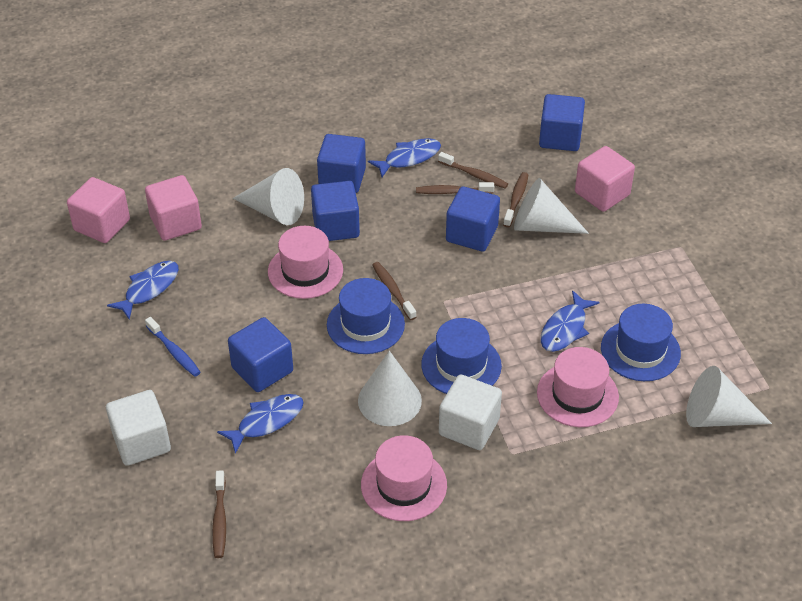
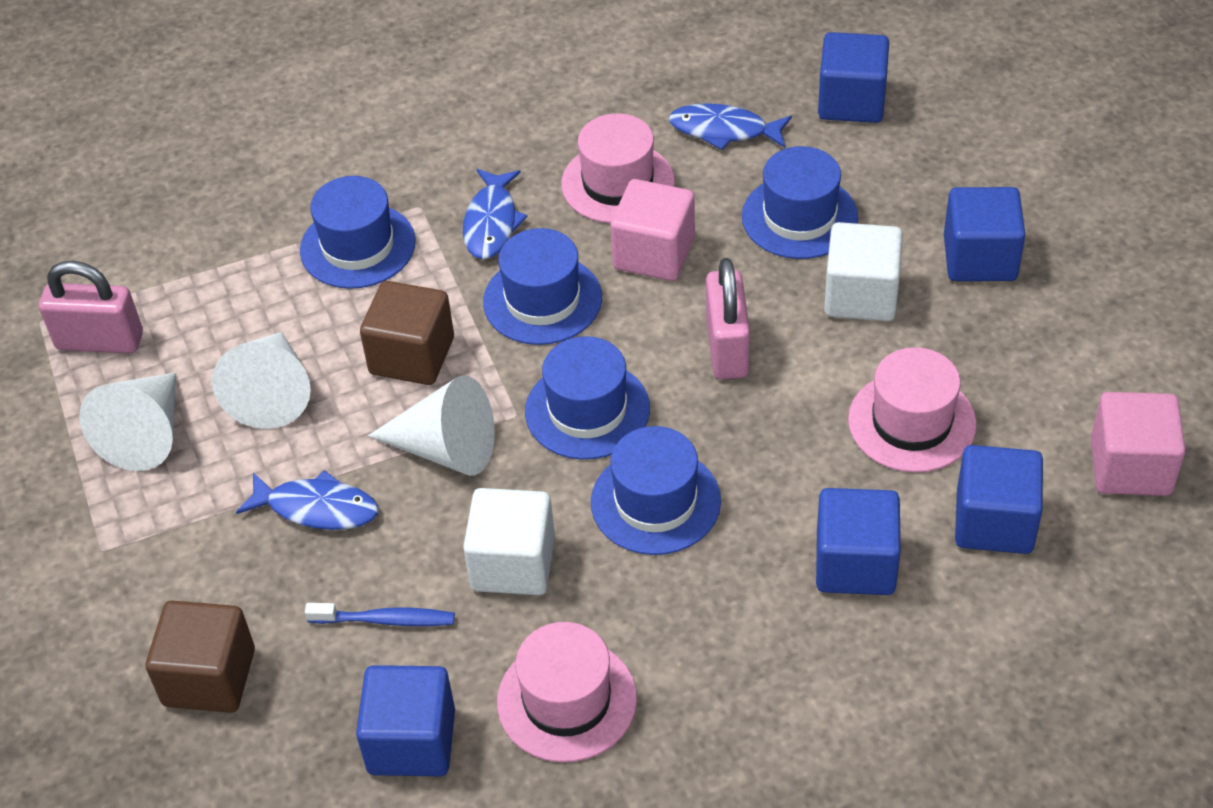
blue fish: 4 -> 3
blue hat: 3 -> 5
brown cube: 0 -> 2
brown toothbrush: 5 -> 0
pink cube: 3 -> 2
pink padlock: 0 -> 2
white cone: 4 -> 3

